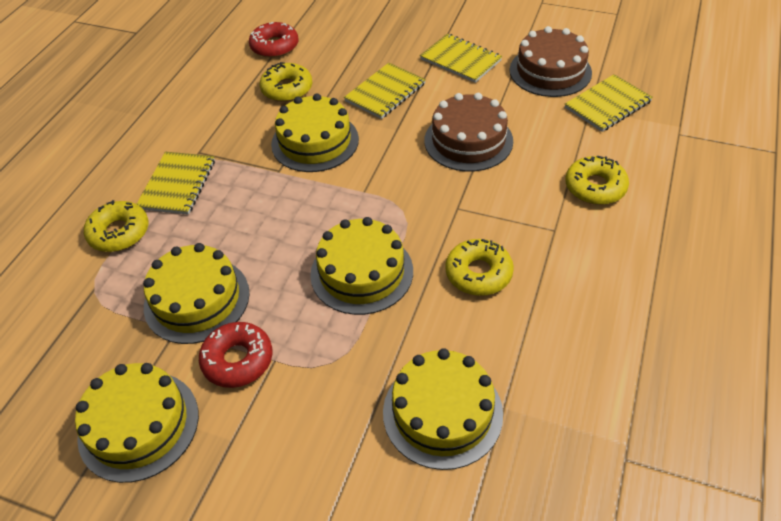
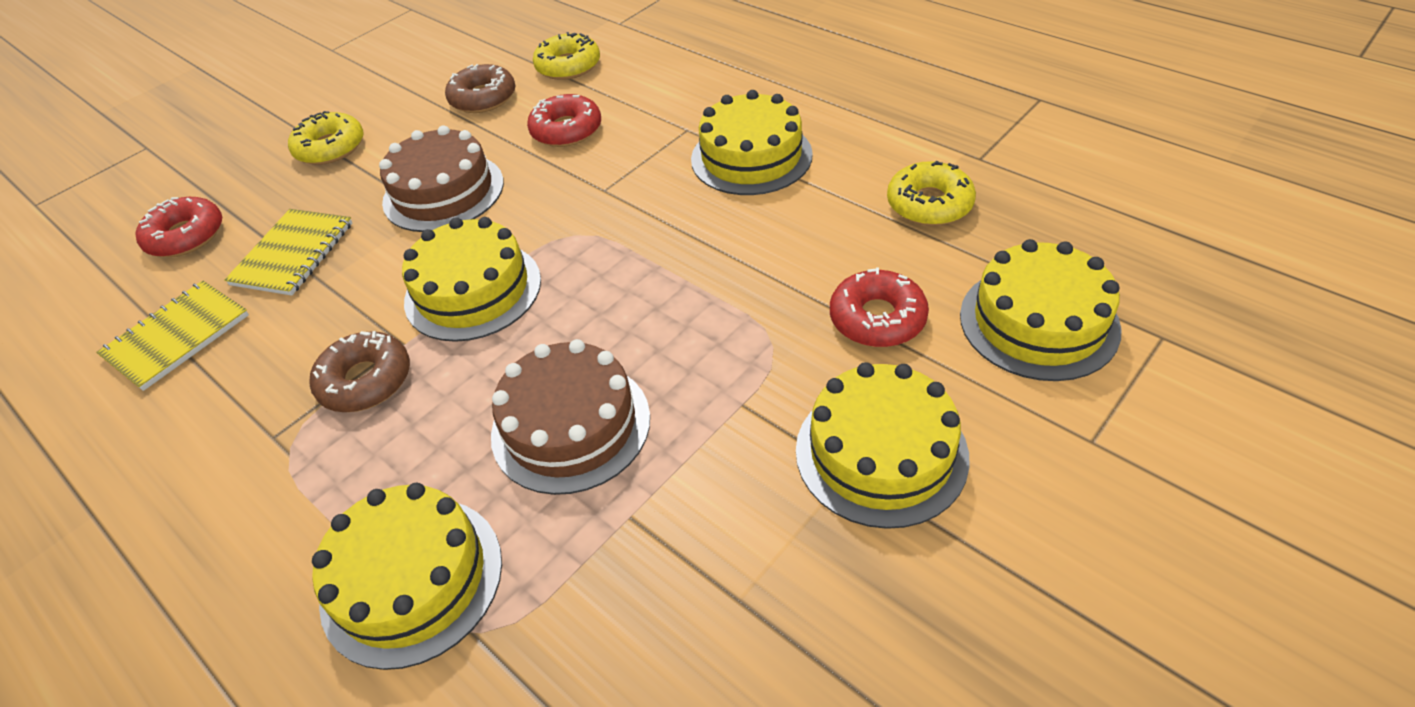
brown donut: 0 -> 2
red donut: 2 -> 3
yellow donut: 4 -> 3
yellow notebook: 4 -> 2

